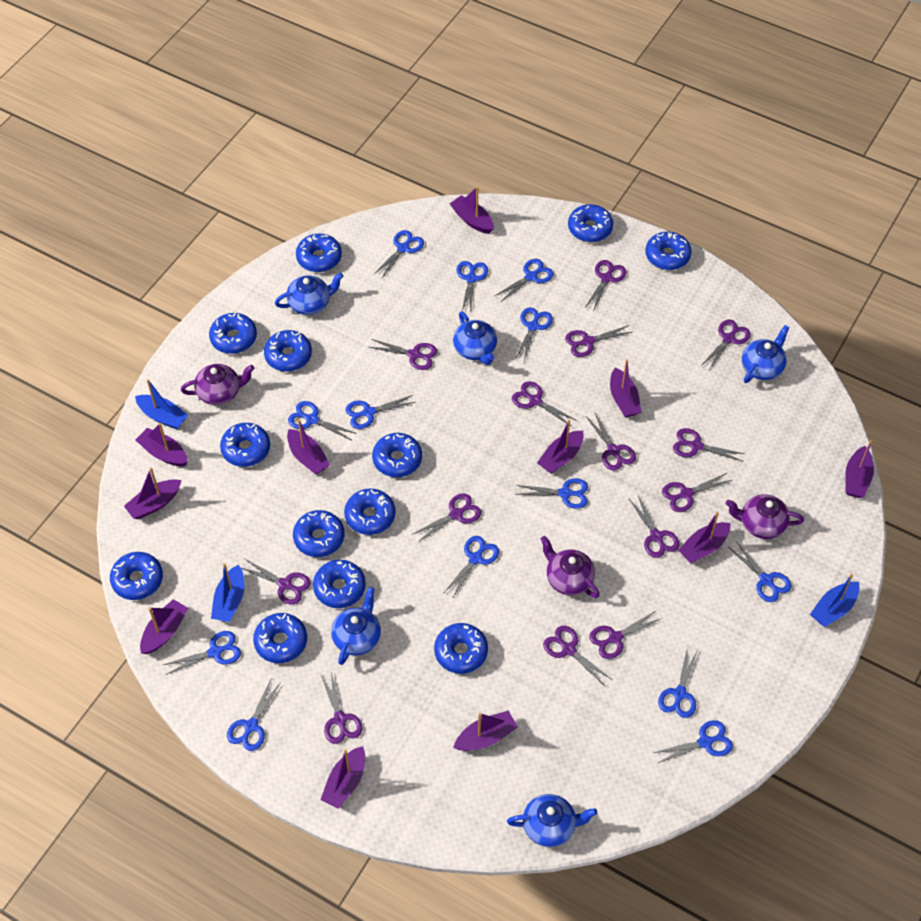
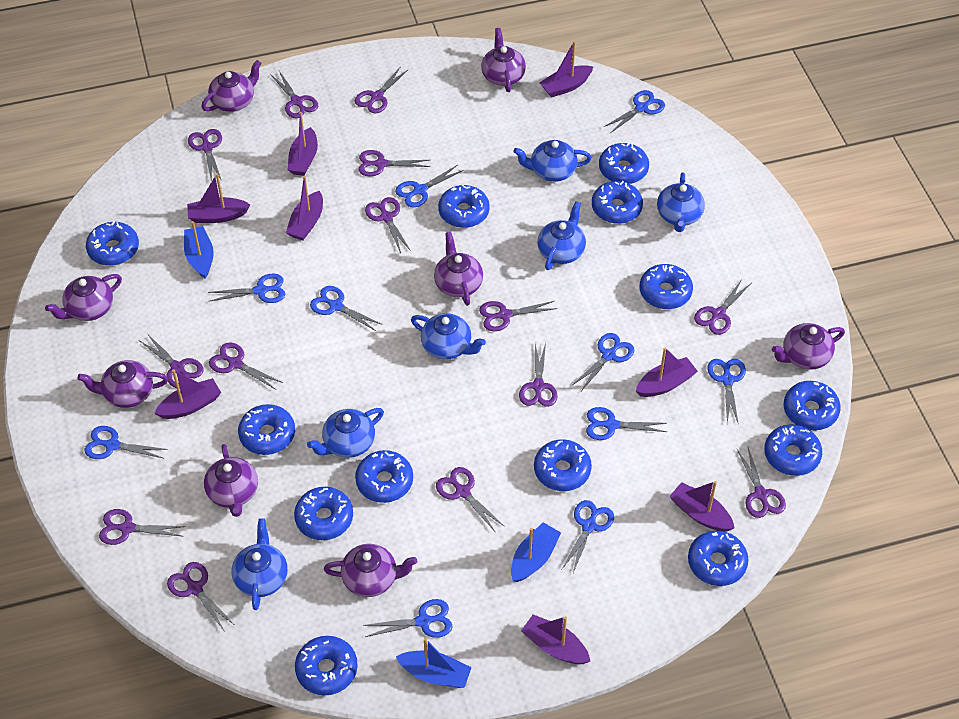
blue scissors: 13 -> 10
blue teapot: 5 -> 6
purple boat: 11 -> 8
purple teapot: 3 -> 8

